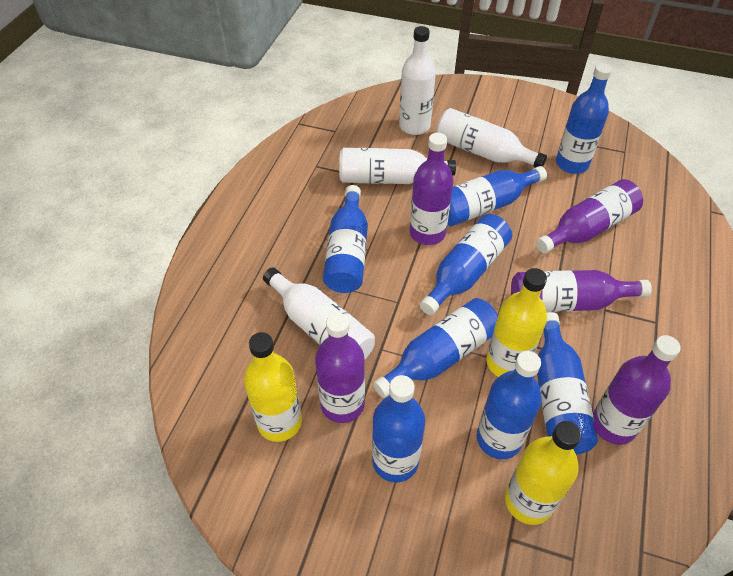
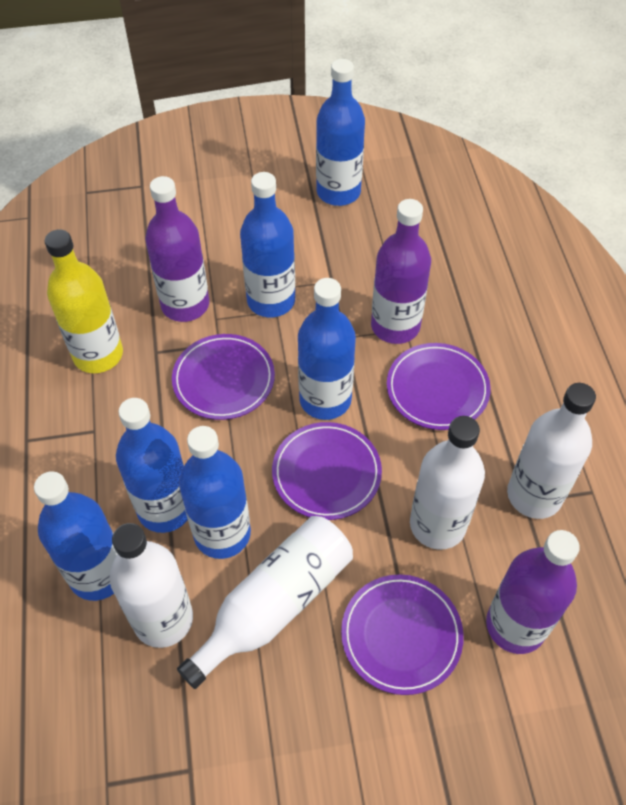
blue bottle: 8 -> 6
purple bottle: 5 -> 3
purple plate: 0 -> 4
yellow bottle: 3 -> 1

